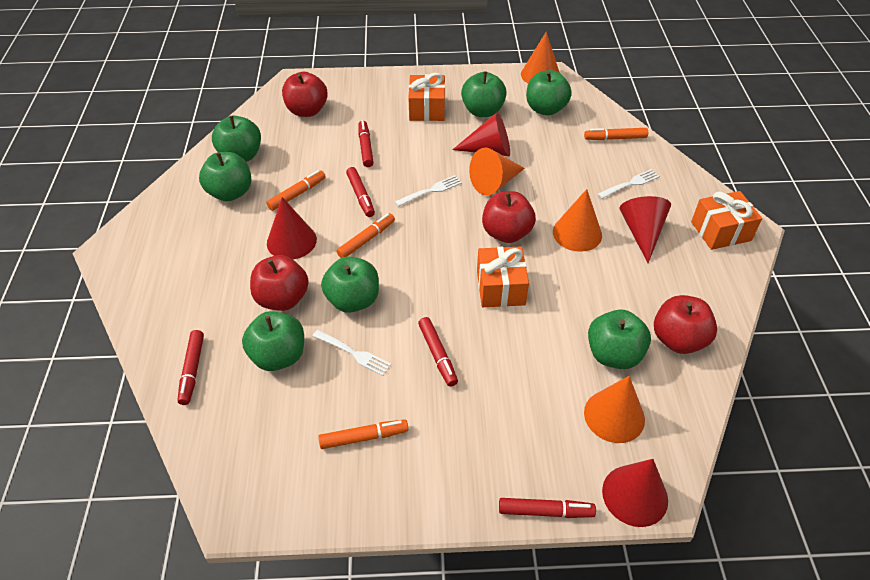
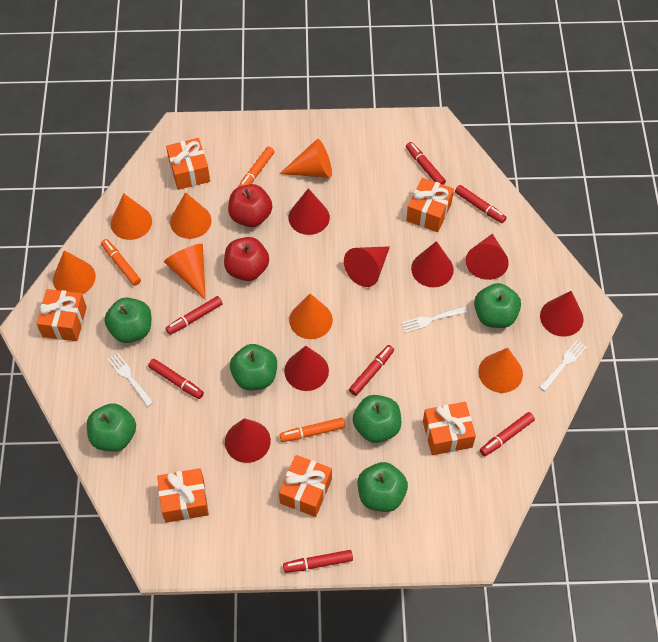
green apple: 7 -> 6
orange cone: 4 -> 7
orange gift: 3 -> 6
orange marker: 4 -> 3
red apple: 4 -> 2
red cone: 4 -> 7
red marker: 5 -> 7

